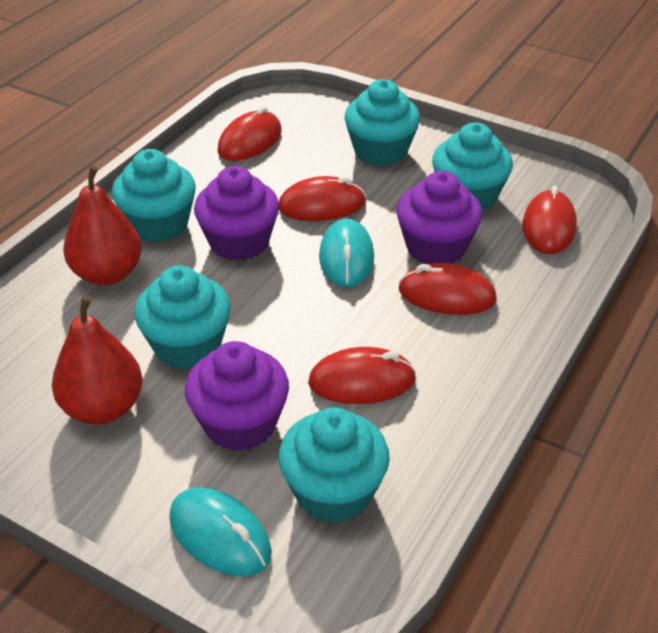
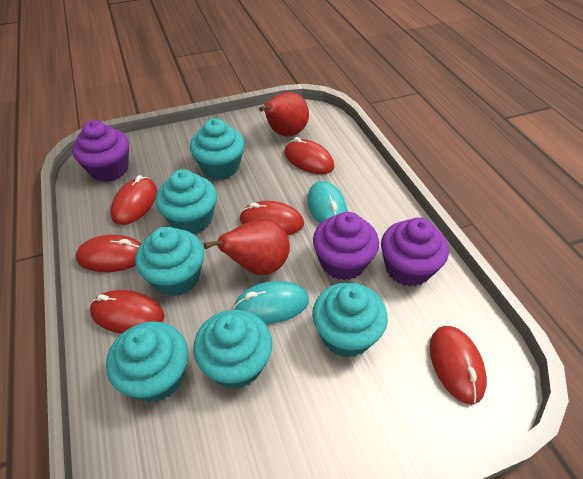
red mouse: 5 -> 6
turquoise cupcake: 5 -> 6

